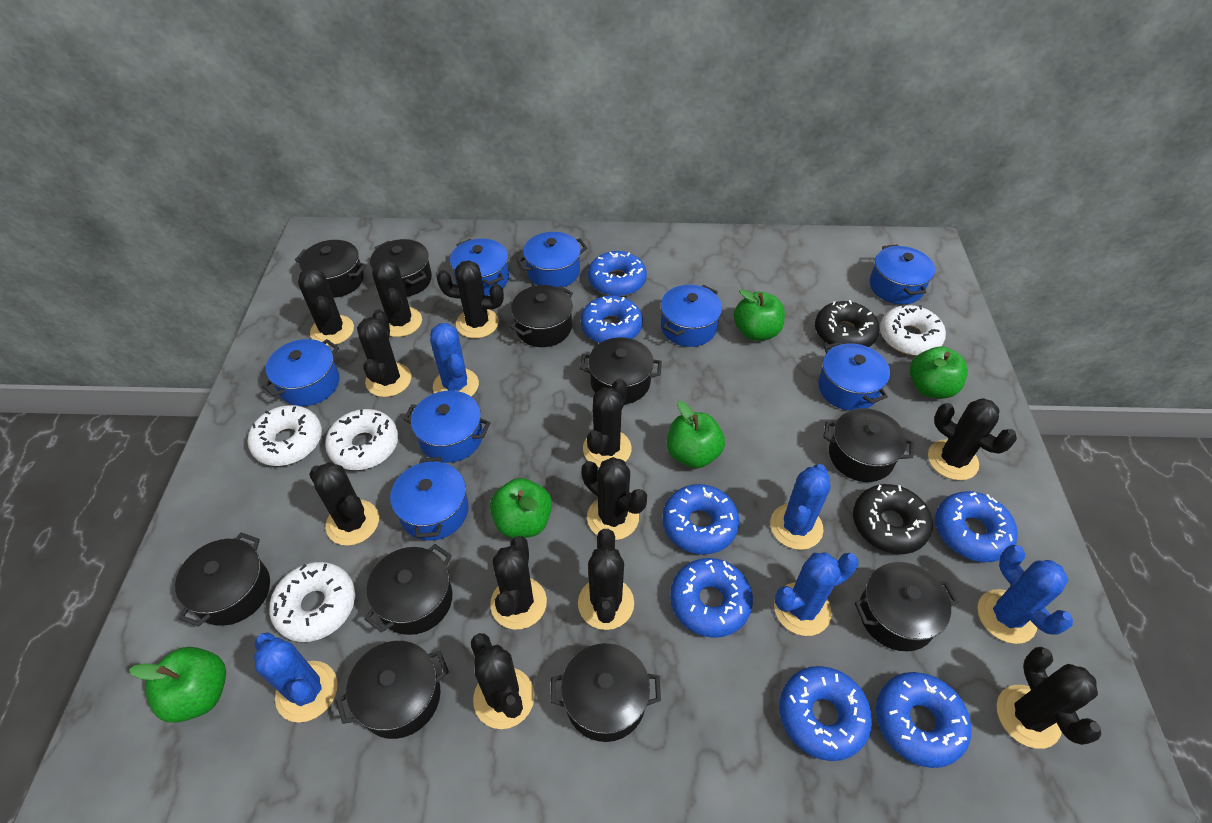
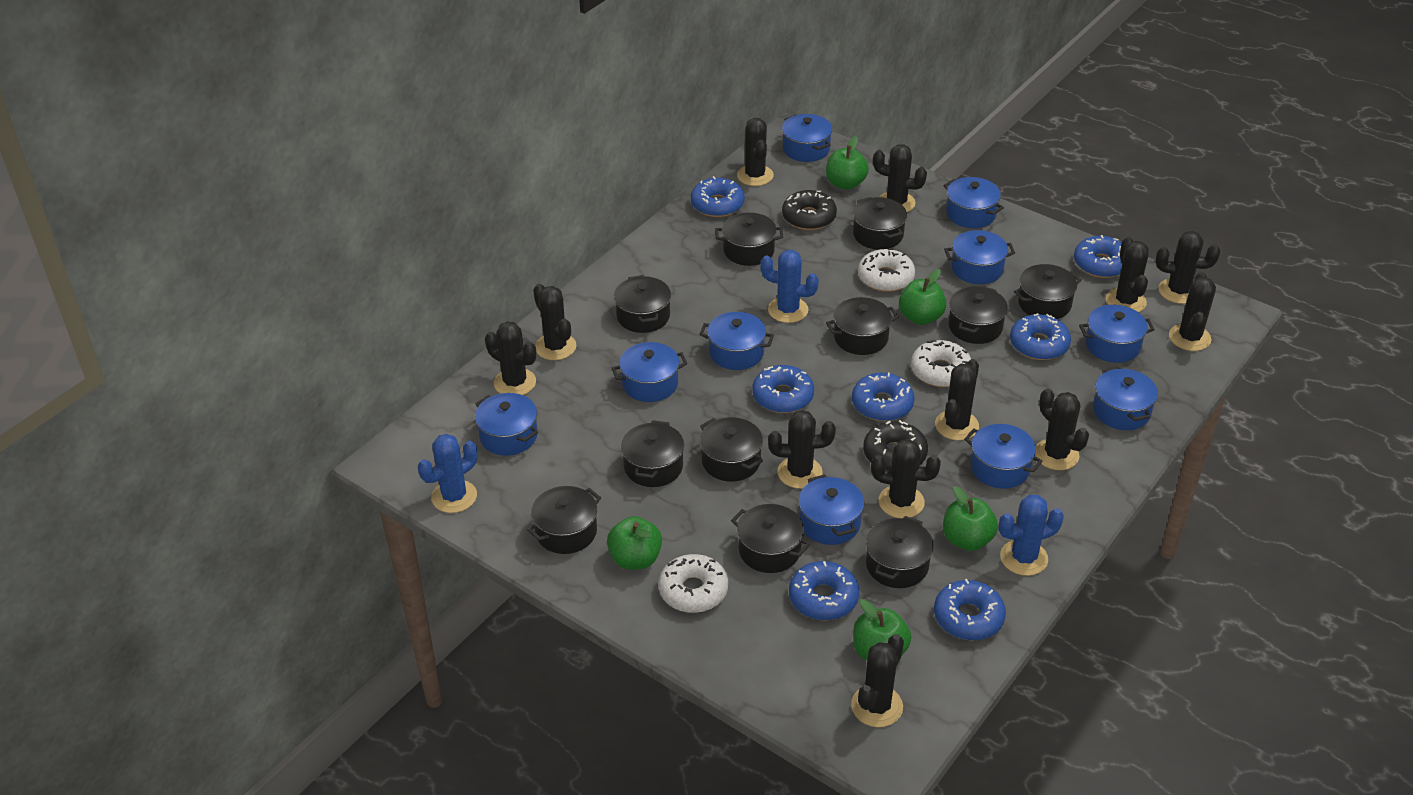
black pot: 10 -> 11
blue cactus: 5 -> 3
blue pot: 8 -> 10
white donut: 4 -> 3

